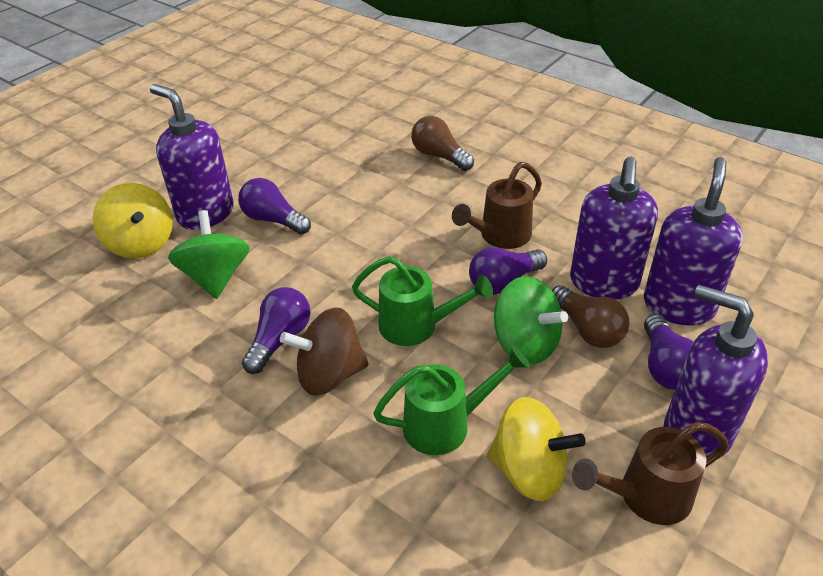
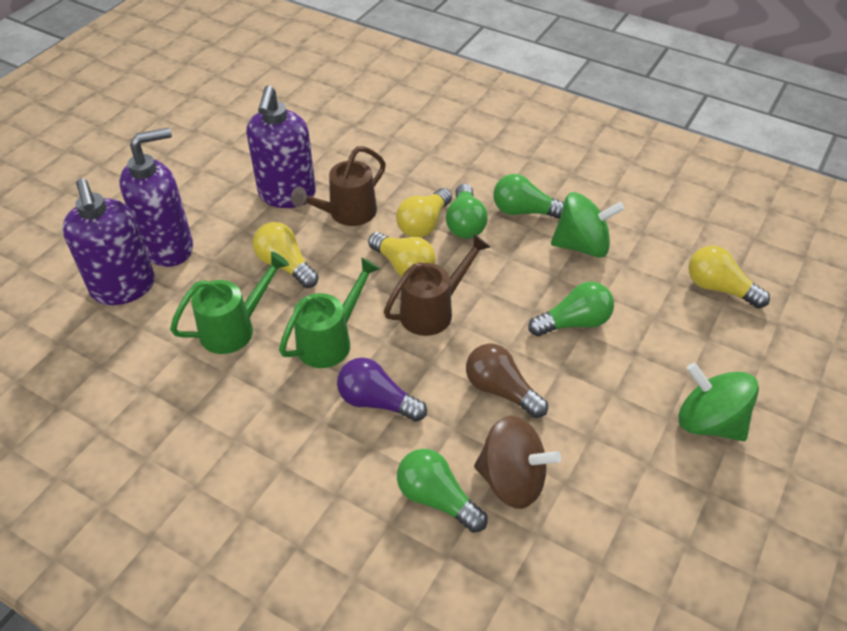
brown light bulb: 2 -> 1
green light bulb: 0 -> 4
purple light bulb: 4 -> 1
purple soap dispenser: 4 -> 3
yellow light bulb: 0 -> 4
yellow spinning top: 2 -> 0

